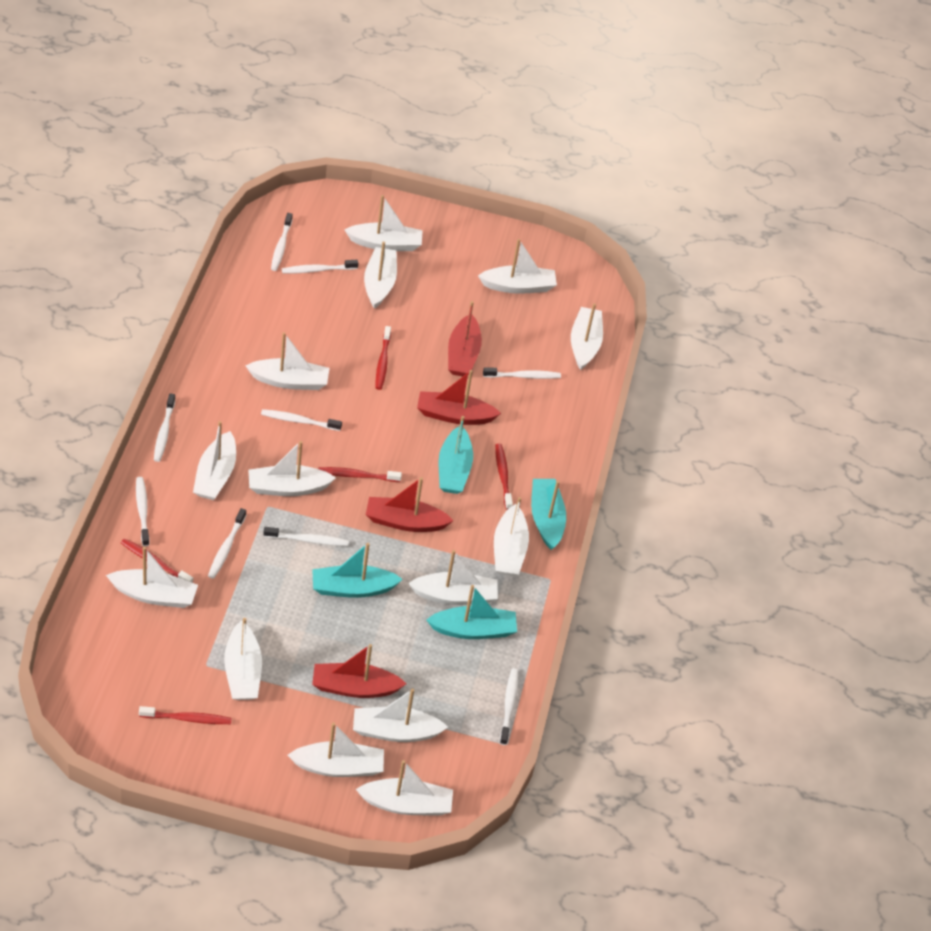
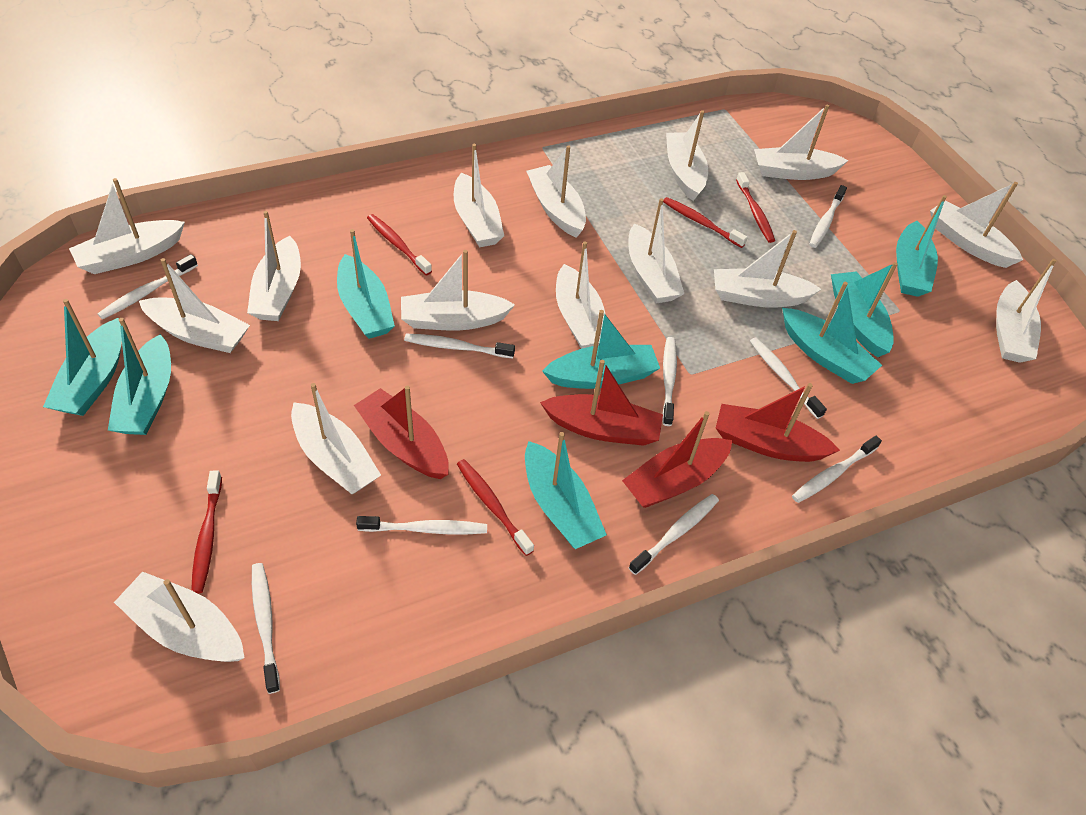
turquoise boat: 4 -> 8
white boat: 14 -> 15

